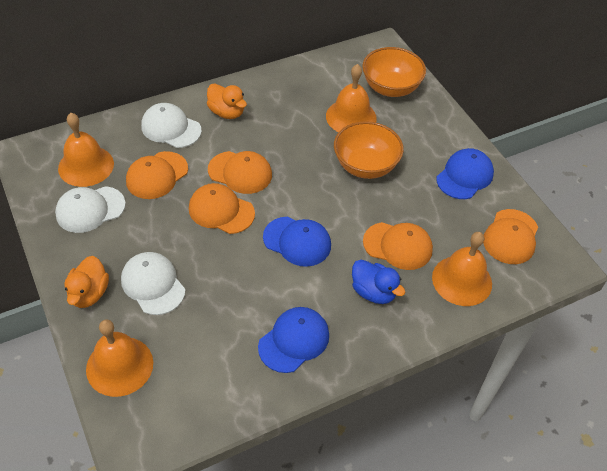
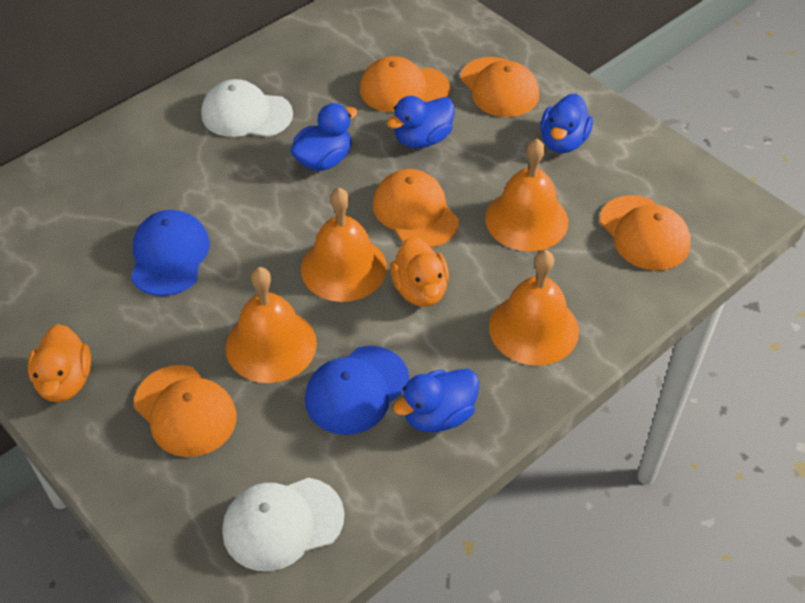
blue cap: 3 -> 2
blue duck: 1 -> 4
orange bowl: 2 -> 0
white cap: 3 -> 2

